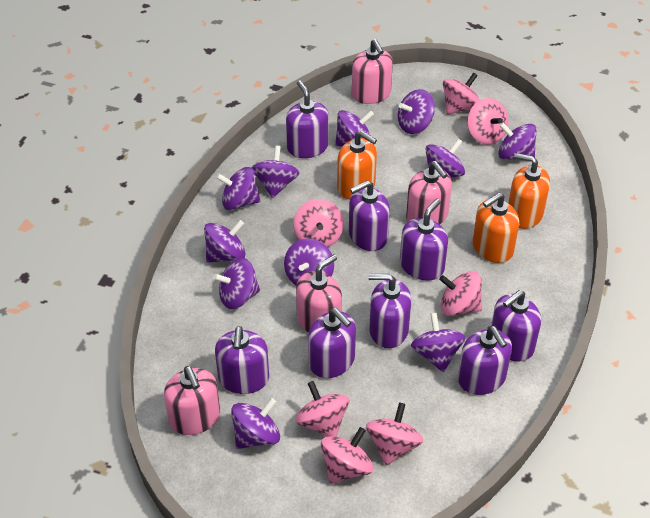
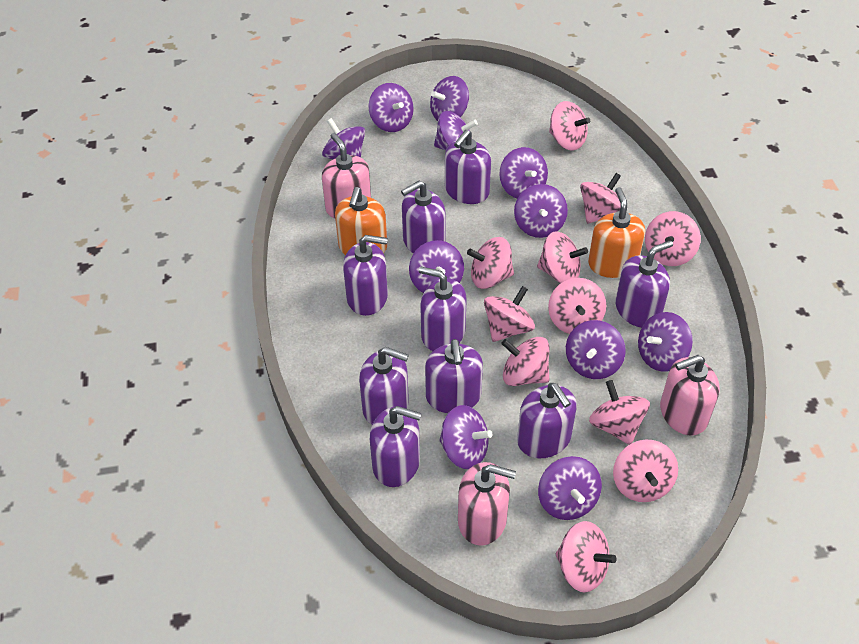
orange soap dispenser: 3 -> 2
pink soap dispenser: 4 -> 3
pink spinning top: 7 -> 11
purple soap dispenser: 8 -> 9

